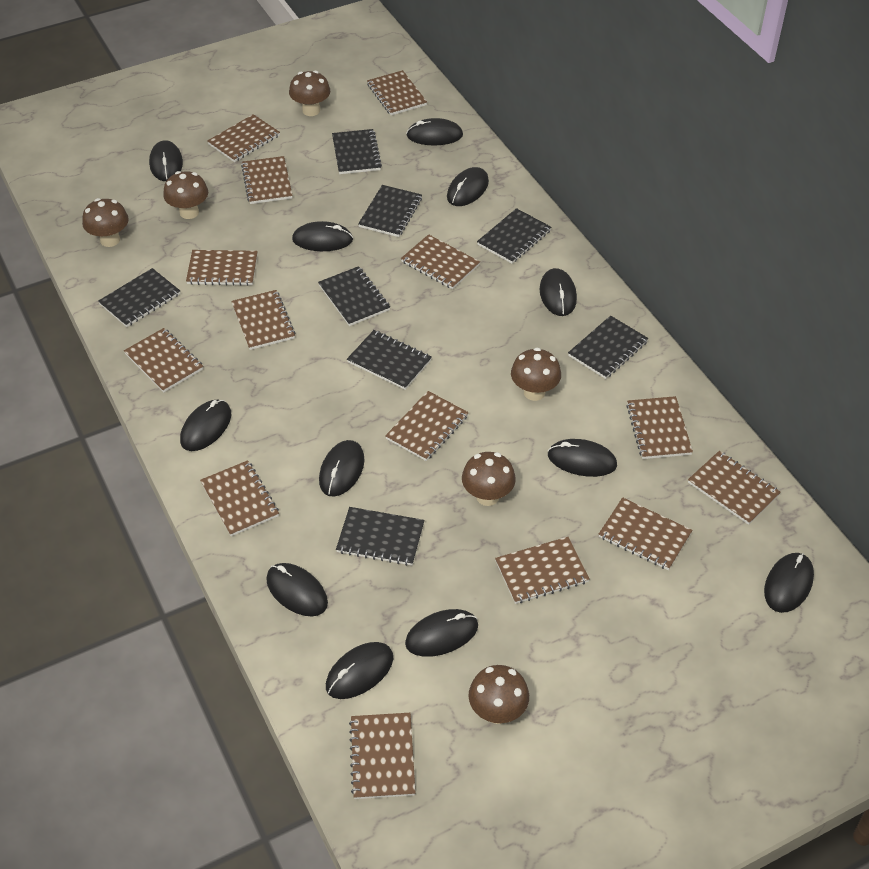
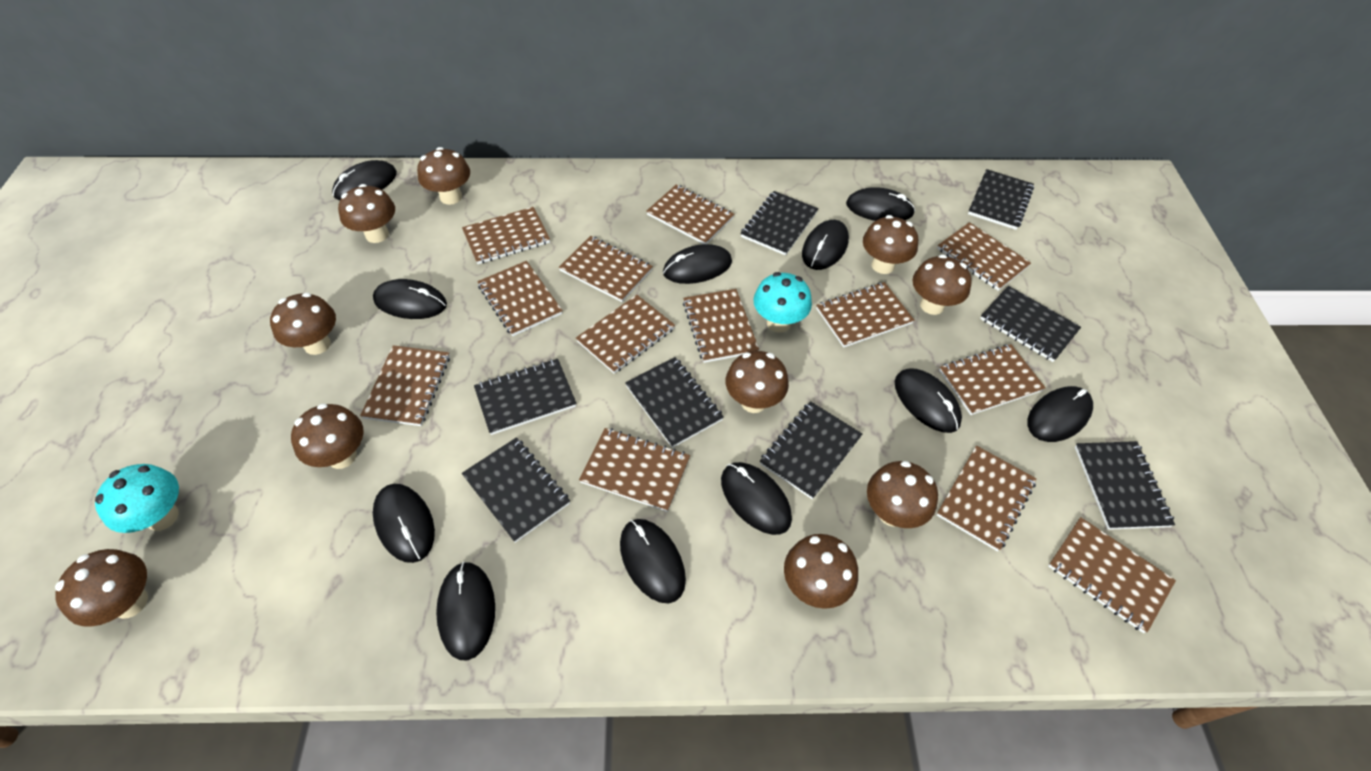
black mouse: 12 -> 11
brown mushroom: 6 -> 10
brown notebook: 14 -> 13
turquoise mushroom: 0 -> 2

